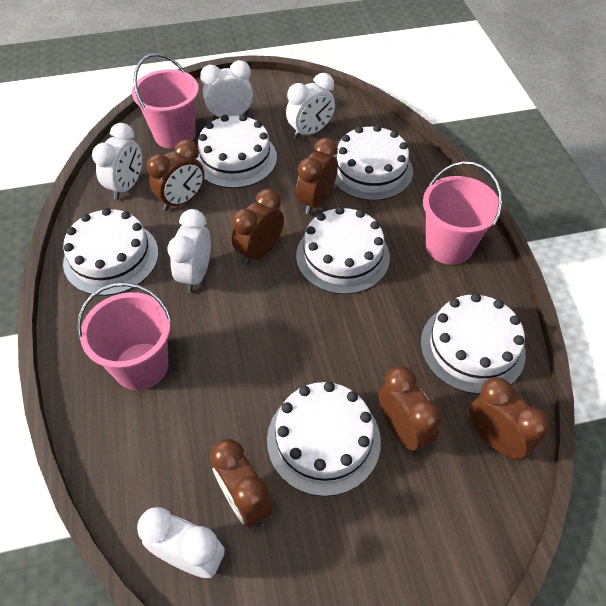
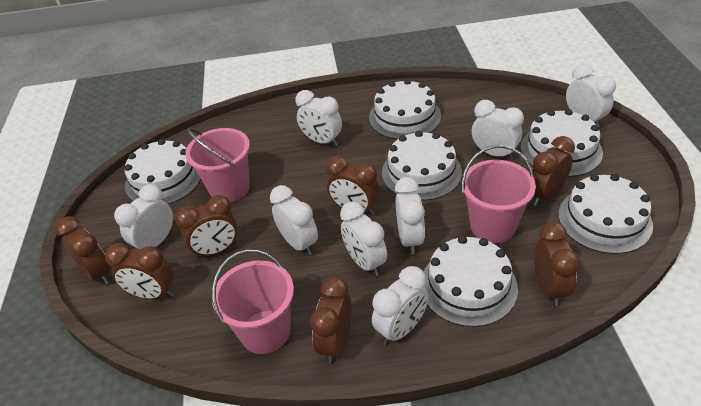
brown clock: 6 -> 7
white clock: 5 -> 8

